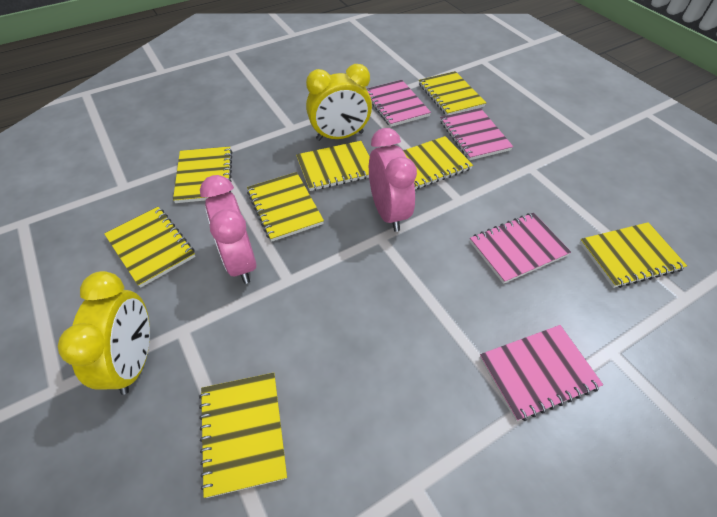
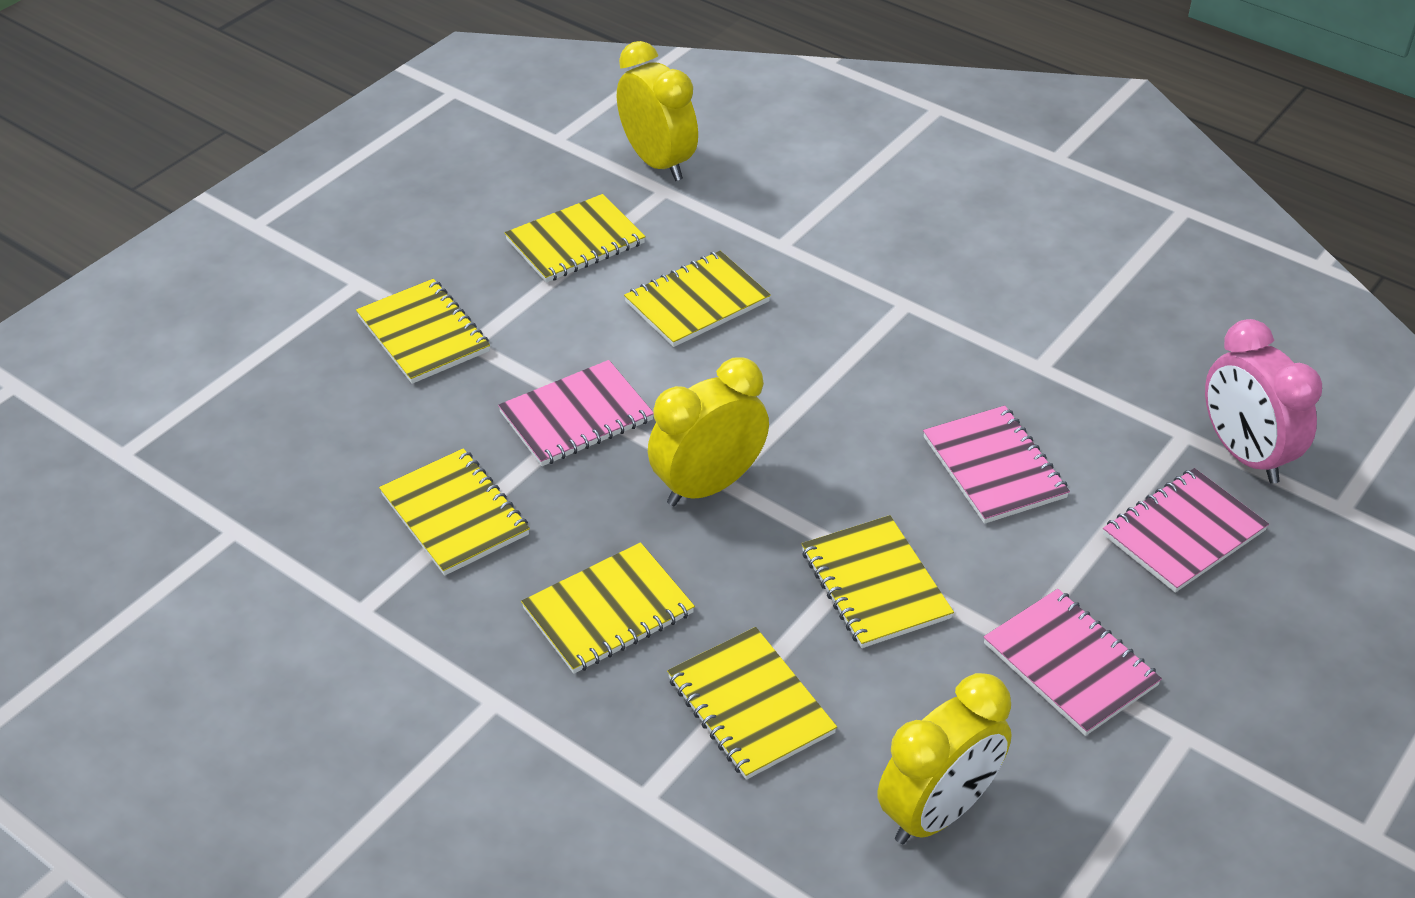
pink clock: 2 -> 1
yellow clock: 2 -> 3
yellow notebook: 8 -> 7

